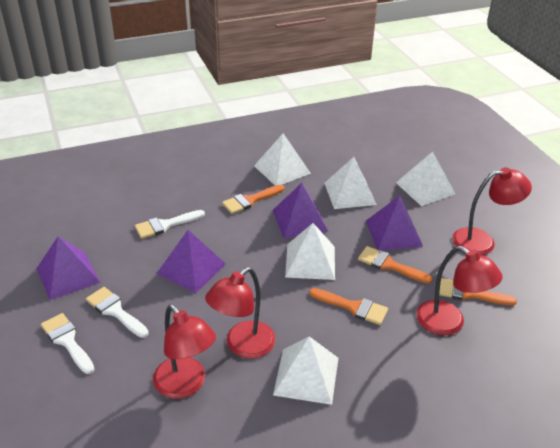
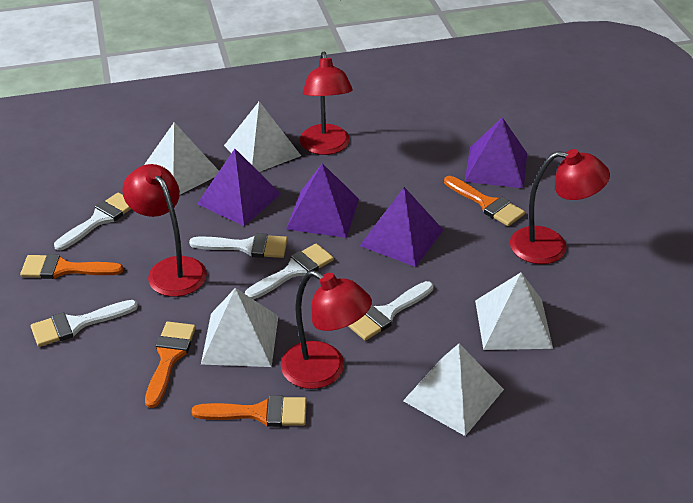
white brush: 3 -> 5

